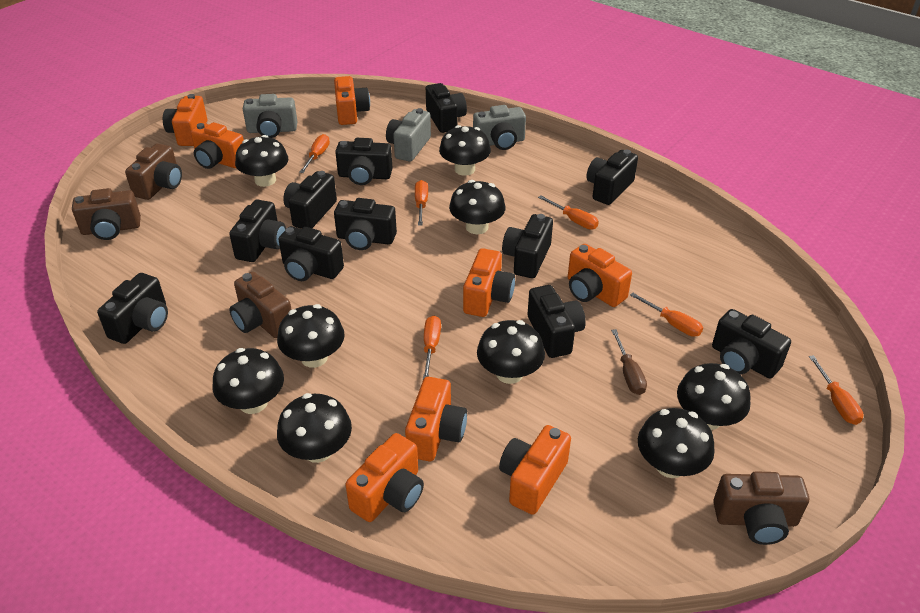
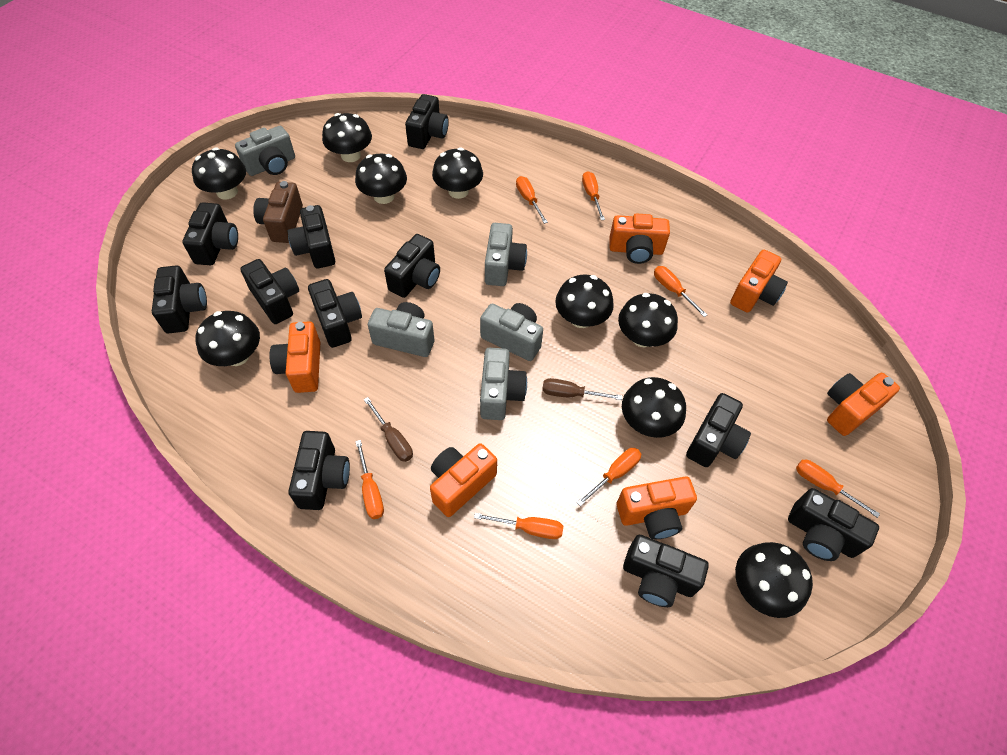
brown camera: 4 -> 1
brown screwdriver: 1 -> 2
grey camera: 3 -> 5
orange camera: 8 -> 6
orange screwdriver: 6 -> 7

